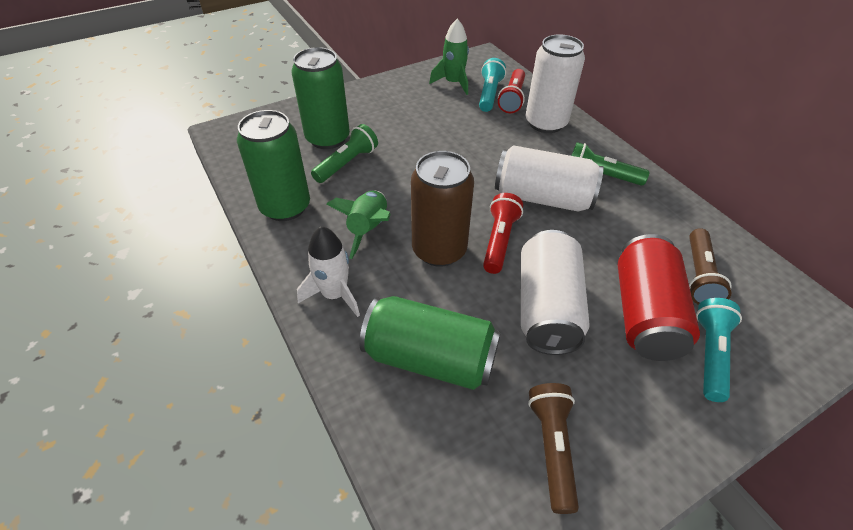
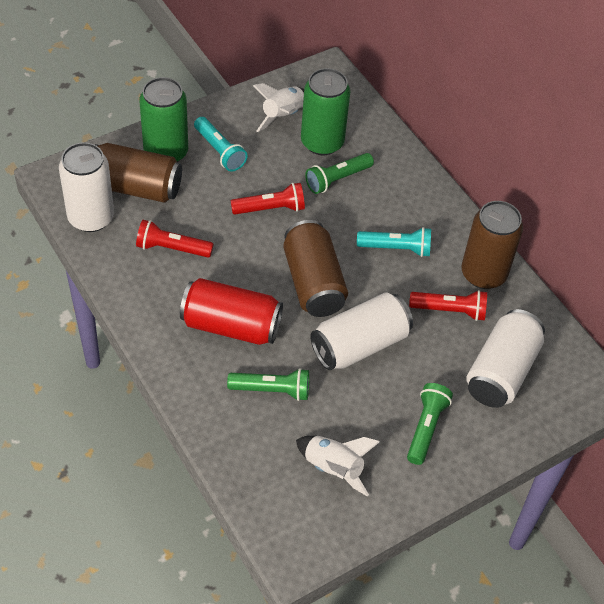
brown can: 1 -> 3
brown flashlight: 2 -> 0
green can: 3 -> 2
green flashlight: 2 -> 3
green rocket: 2 -> 0
red flashlight: 2 -> 3
white rocket: 1 -> 2

